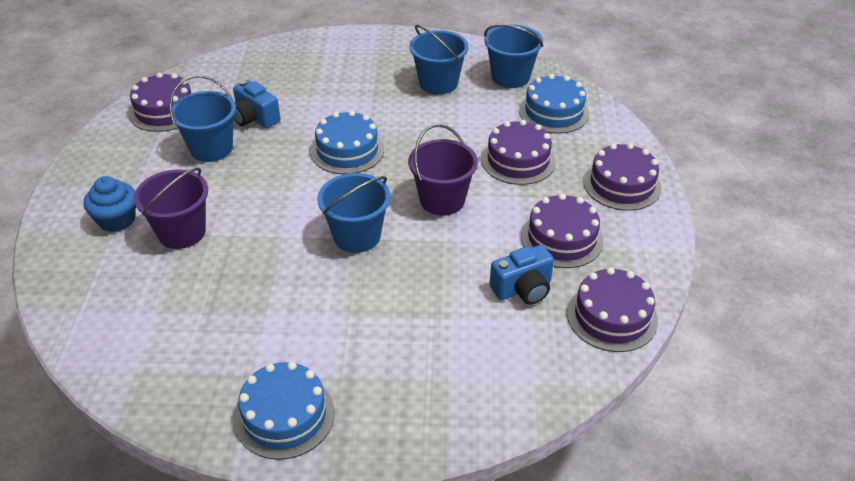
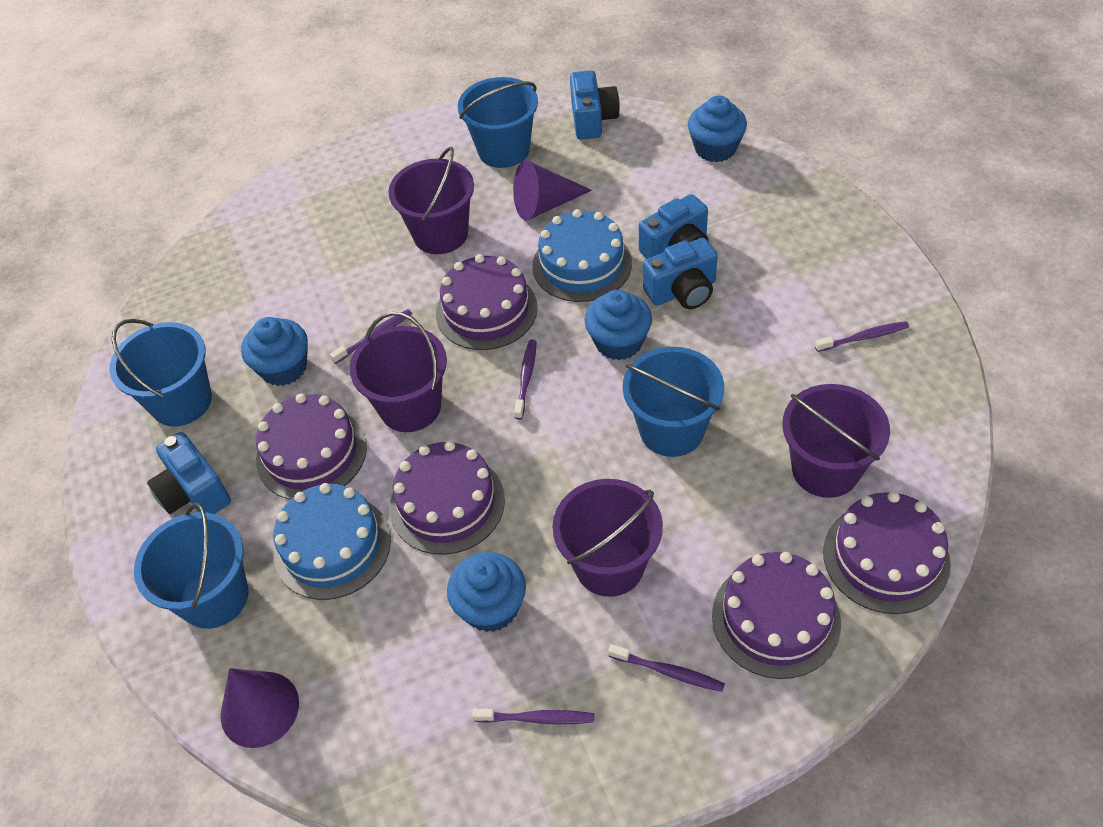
blue cake: 3 -> 2
blue camera: 2 -> 4
blue cupcake: 1 -> 4
purple bucket: 2 -> 4
purple cone: 0 -> 2
purple toothbrush: 0 -> 5

